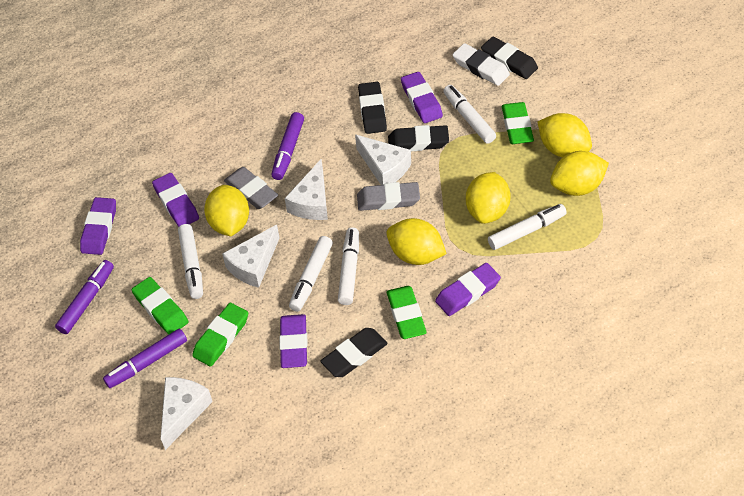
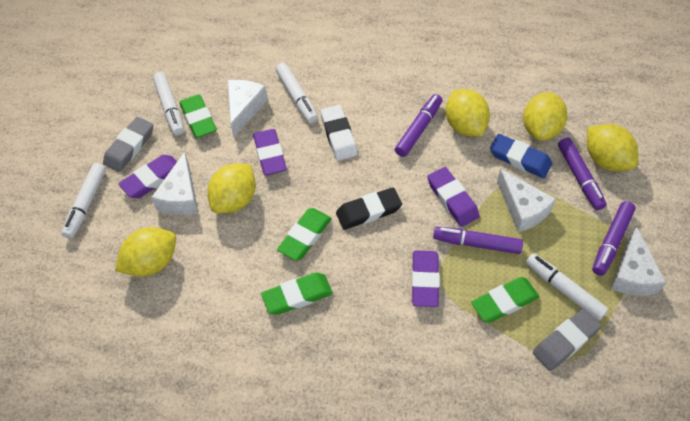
black eraser: 4 -> 1
blue eraser: 0 -> 1
purple eraser: 5 -> 4
purple marker: 3 -> 4
white marker: 5 -> 4

